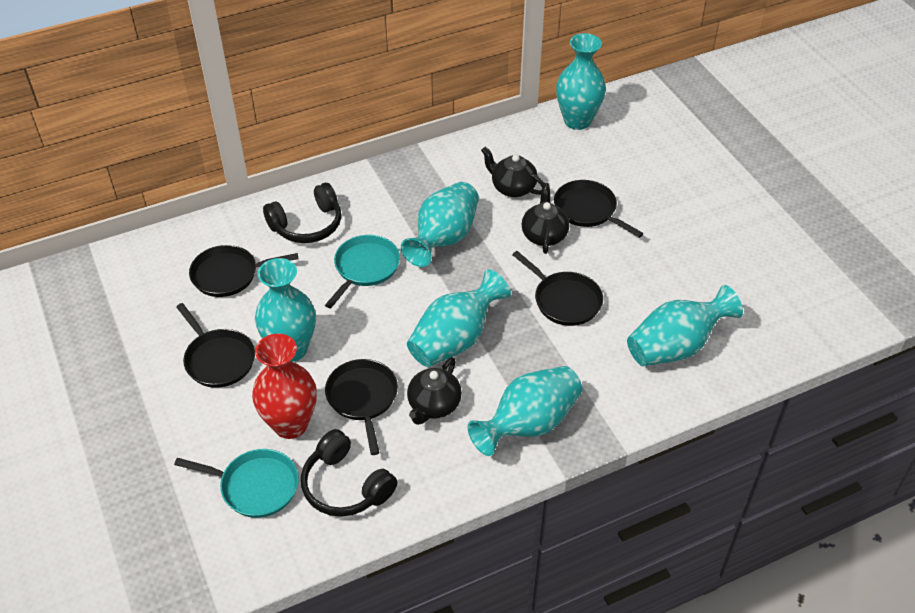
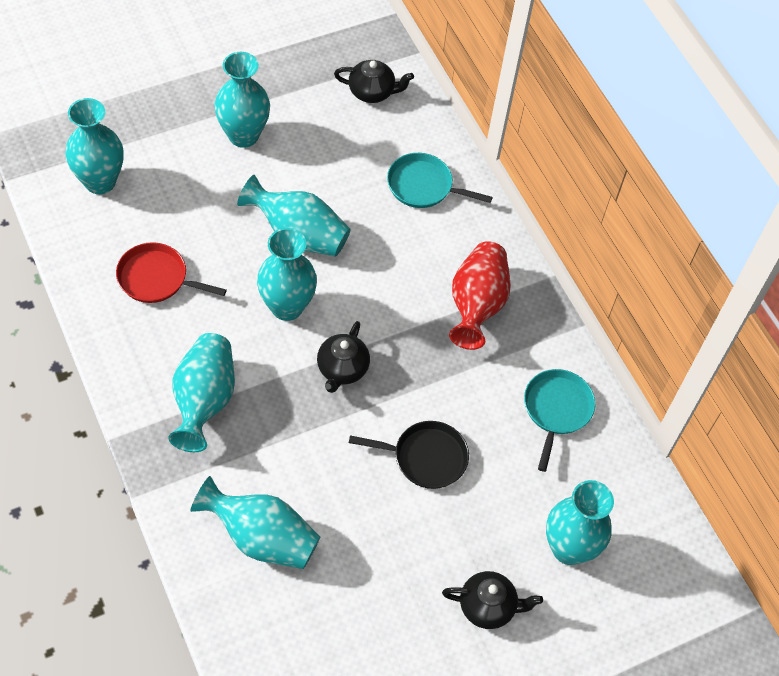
black headphones: 2 -> 0
black pan: 5 -> 1
red pan: 0 -> 1
turquoise vase: 6 -> 7

